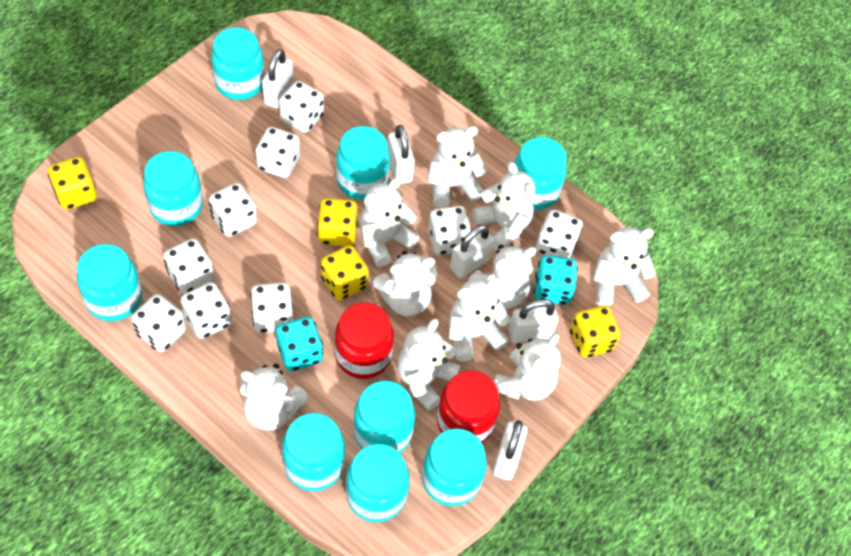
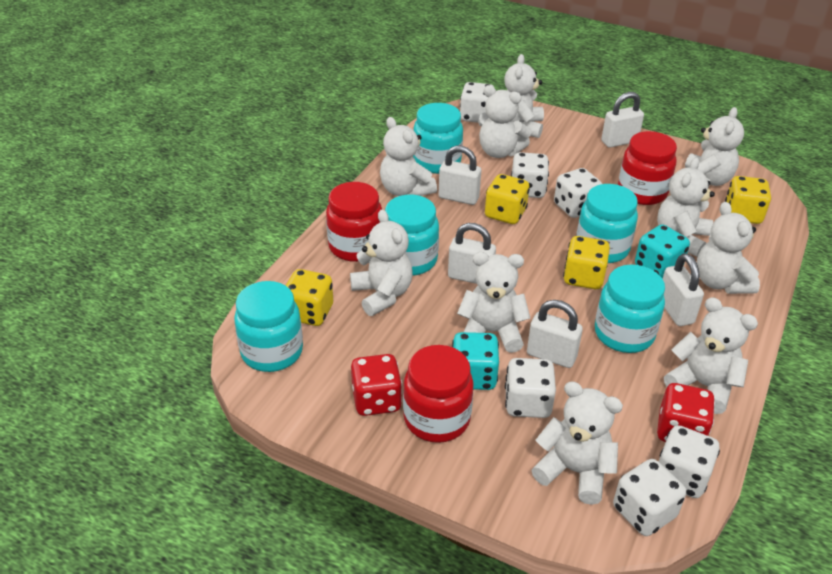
red dice: 0 -> 2
red jar: 2 -> 3
turquoise jar: 9 -> 5
white dice: 9 -> 6

